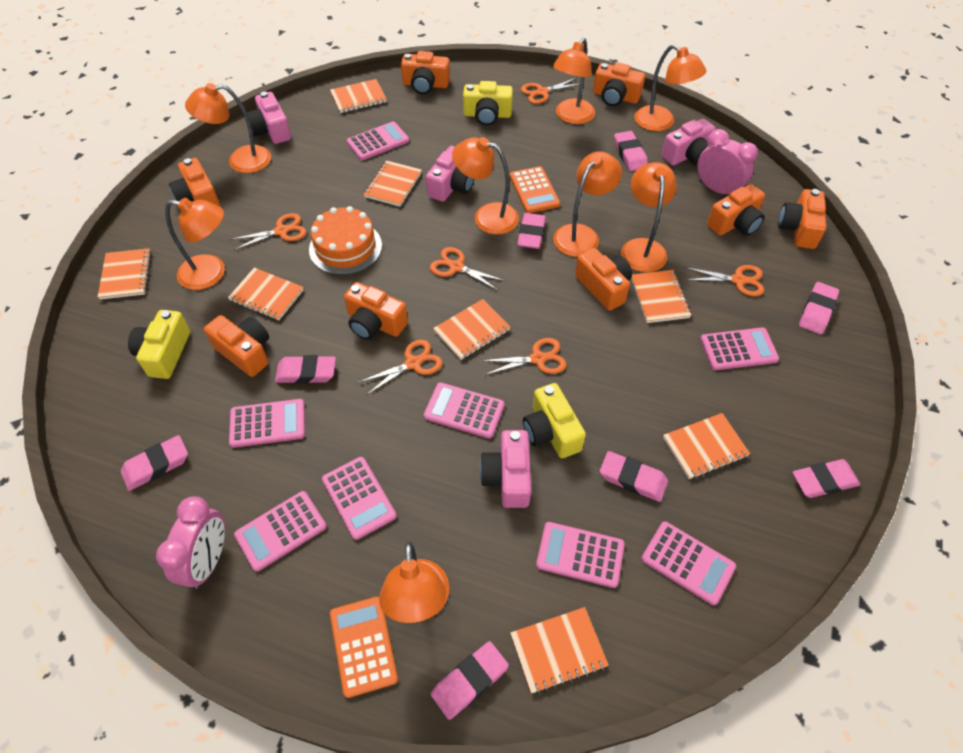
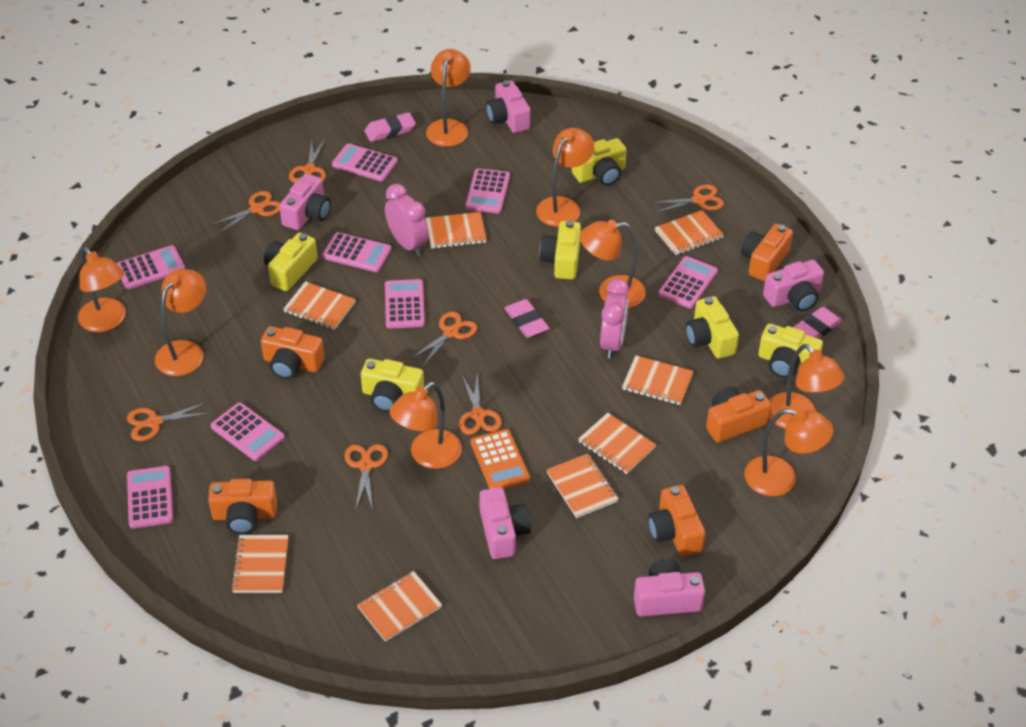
orange cake: 1 -> 0
orange calculator: 2 -> 1
orange camera: 8 -> 5
orange scissors: 6 -> 7
pink camera: 4 -> 5
pink eraser: 8 -> 3
yellow camera: 3 -> 6

